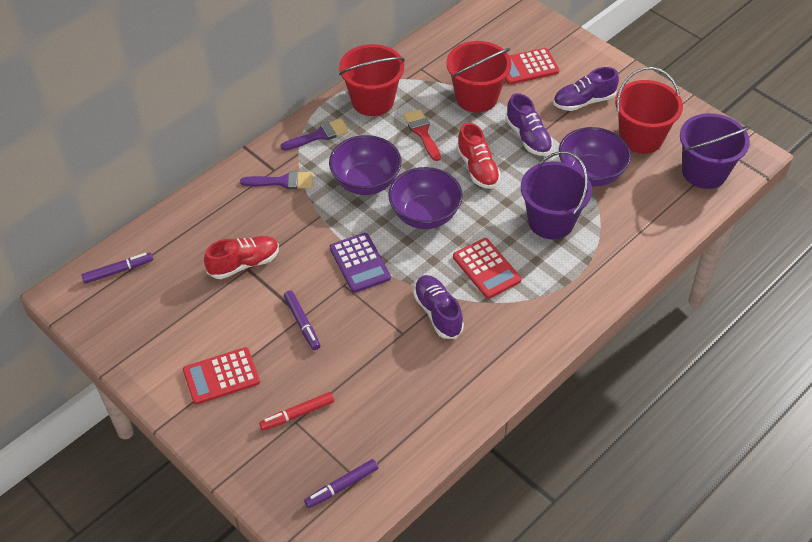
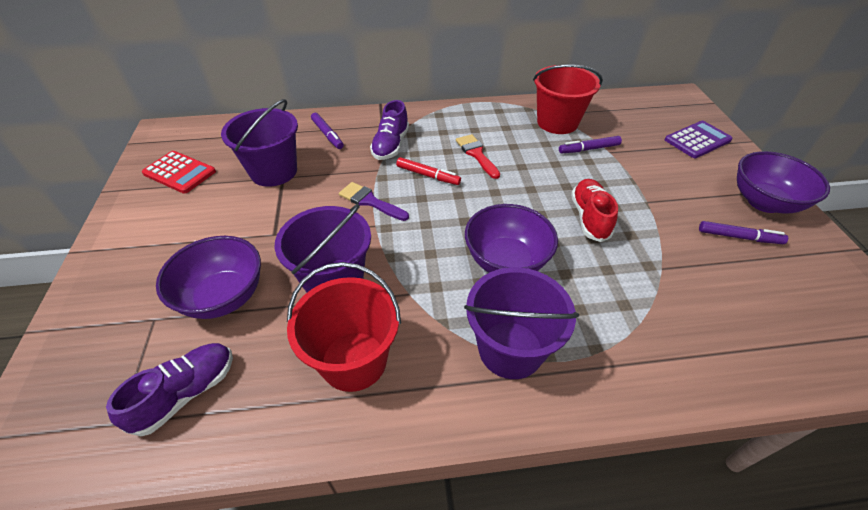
purple brush: 2 -> 1
purple bucket: 2 -> 3
purple shoe: 3 -> 2
red bucket: 3 -> 2
red calculator: 3 -> 1
red shoe: 2 -> 1

